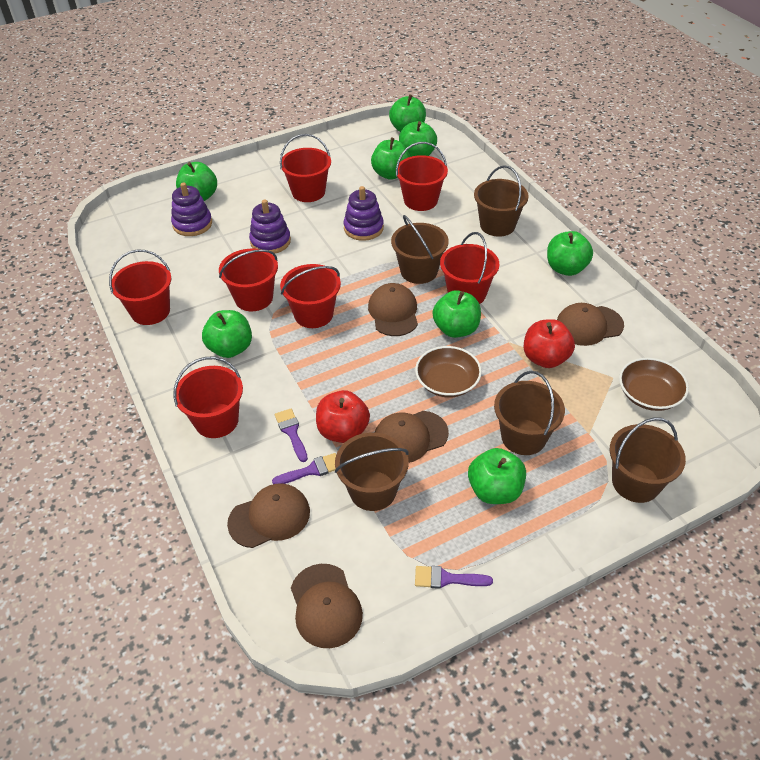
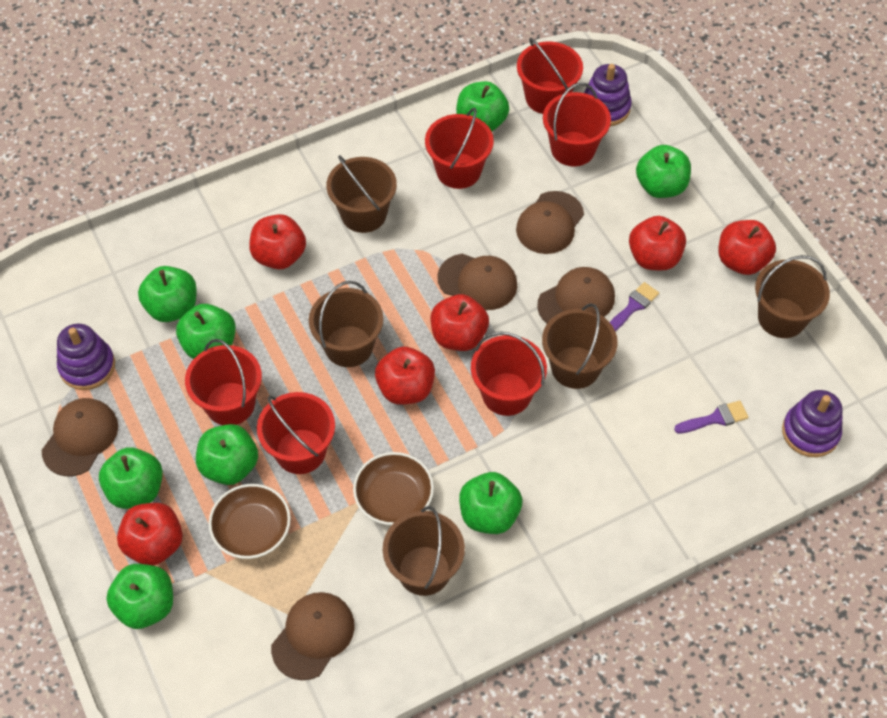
purple brush: 3 -> 2
red apple: 2 -> 6
red bucket: 7 -> 6

